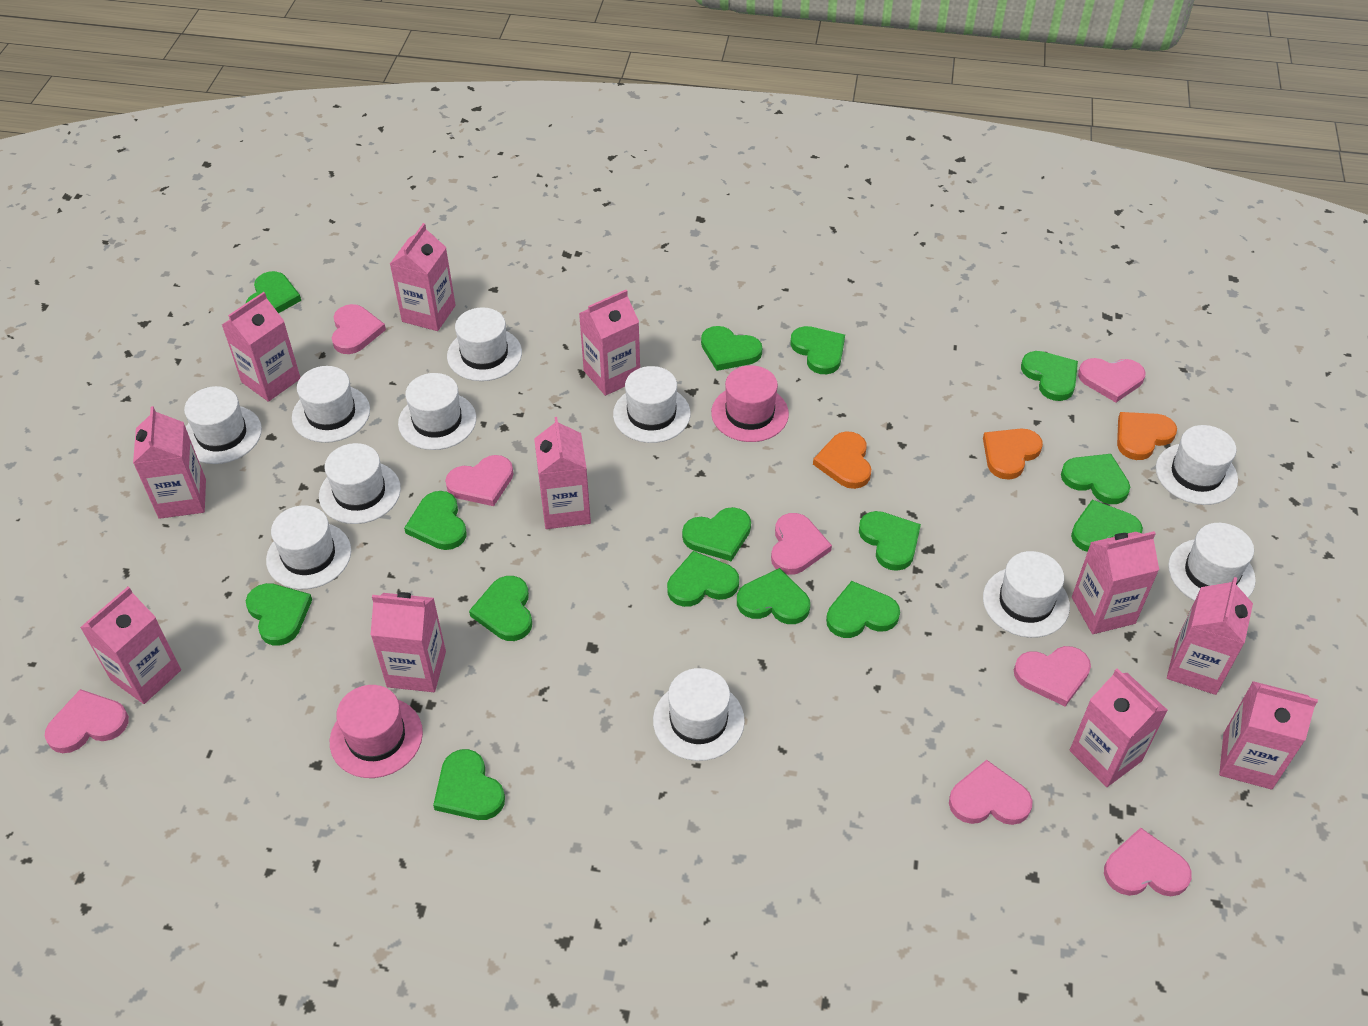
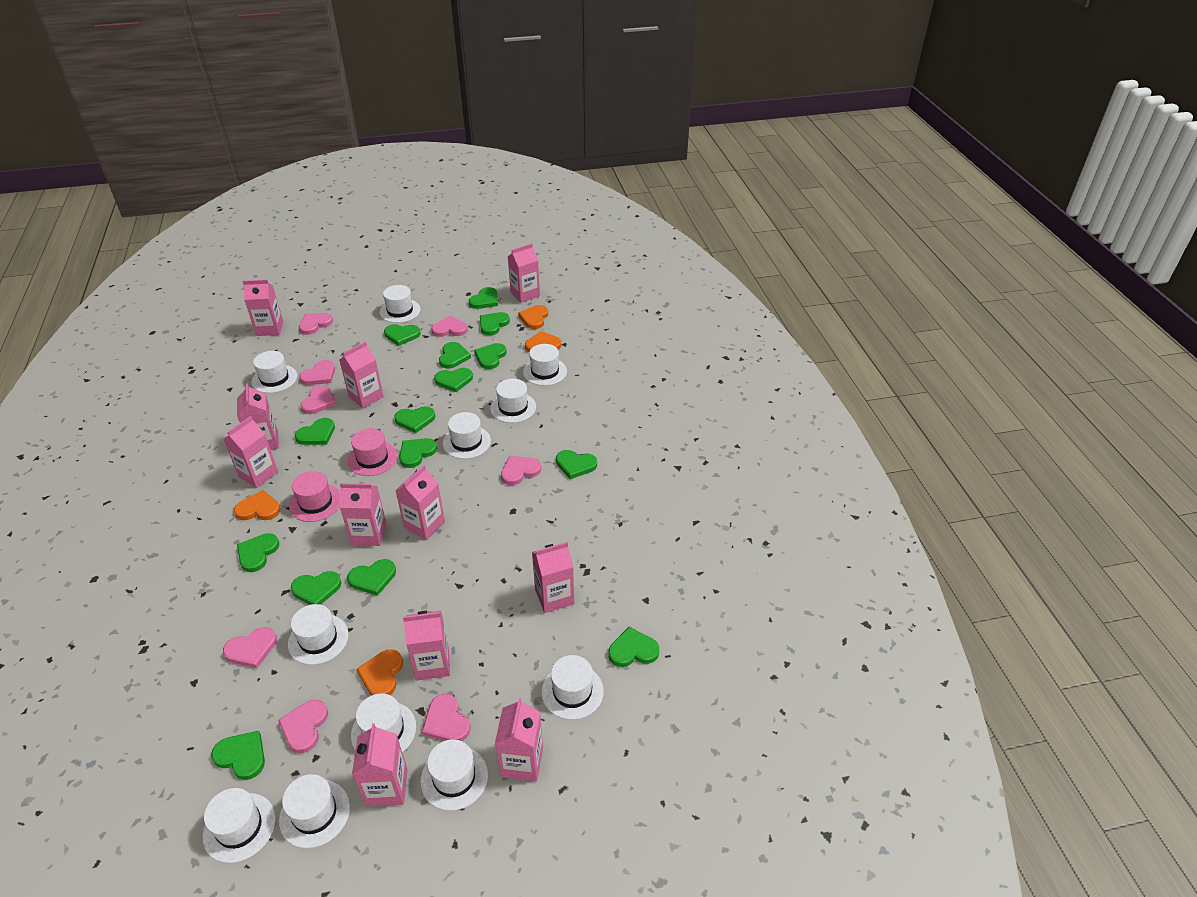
orange heart: 3 -> 4

